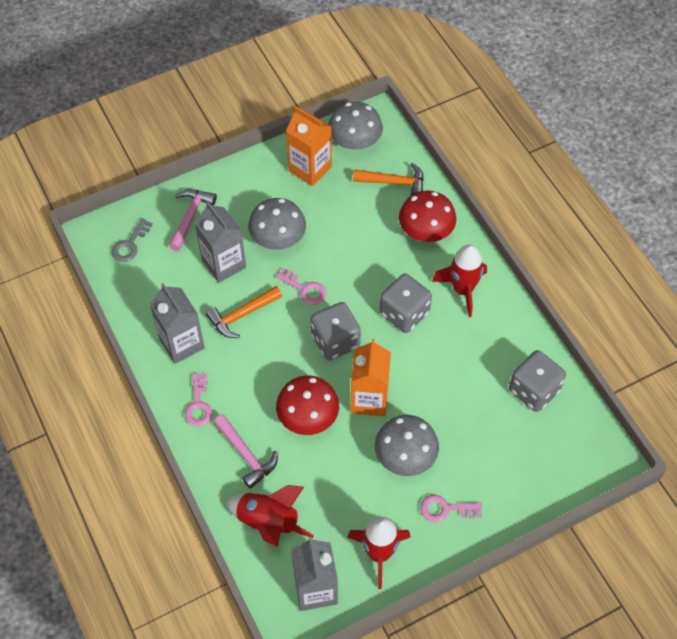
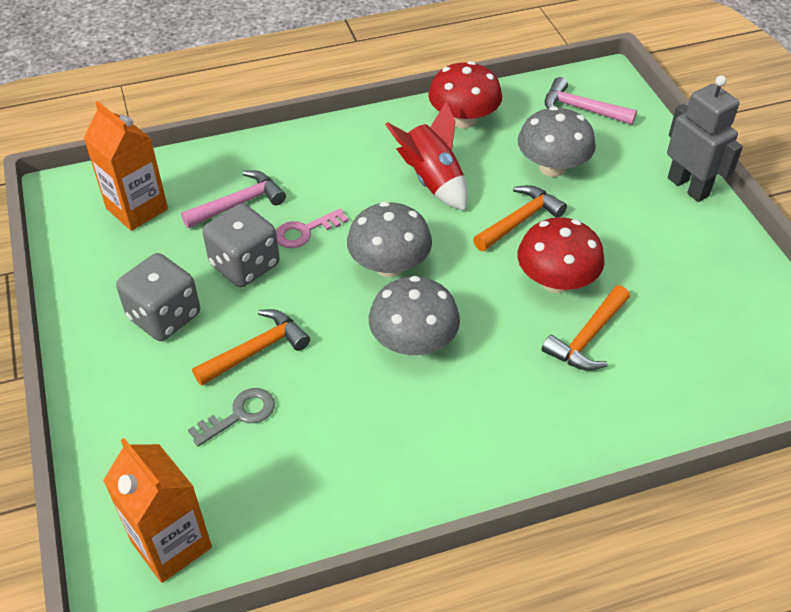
grey carton: 3 -> 0
grey dice: 3 -> 2
grey robot: 0 -> 1
orange hammer: 2 -> 3
pink key: 3 -> 1
red rocket: 3 -> 1

